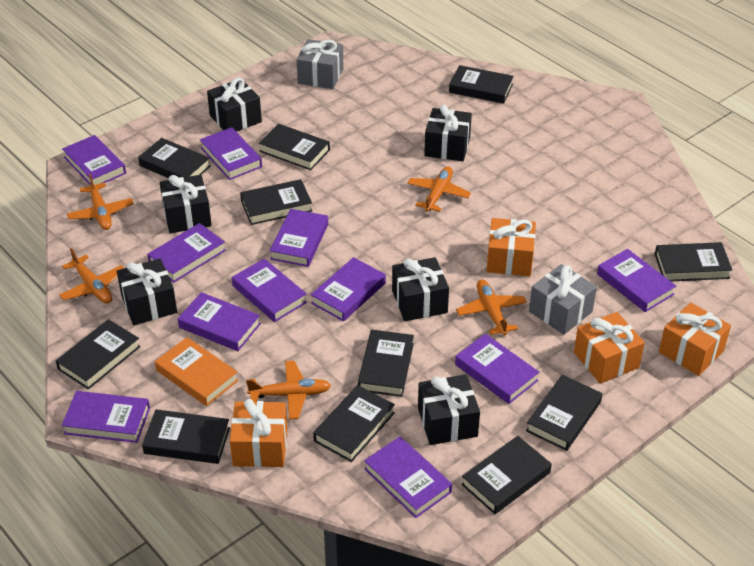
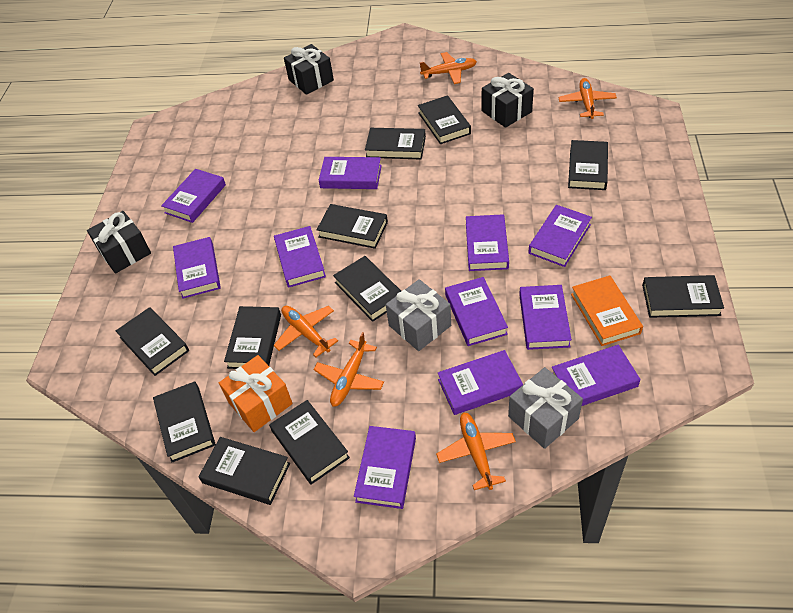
black gift: 6 -> 3
orange gift: 4 -> 1

